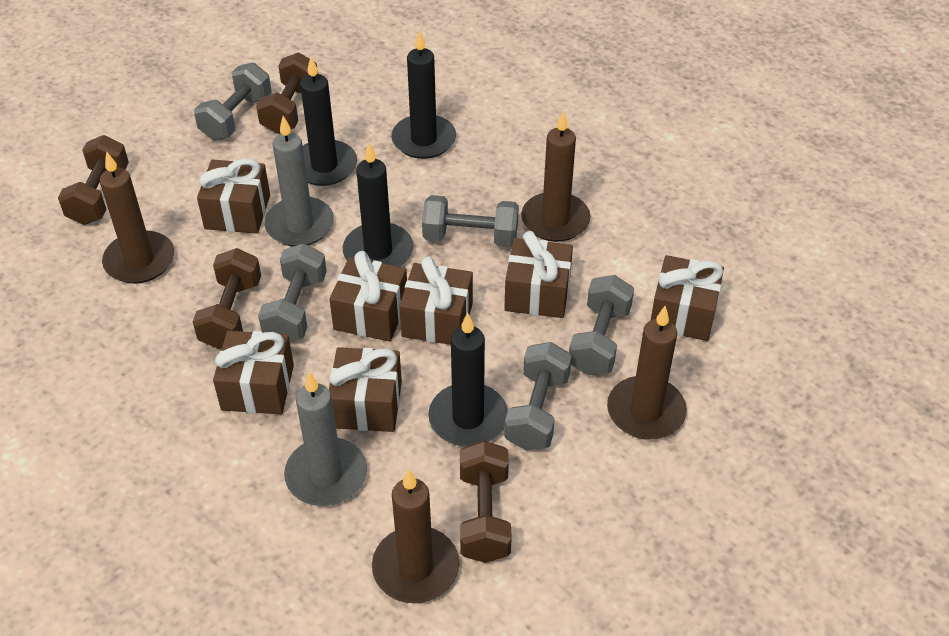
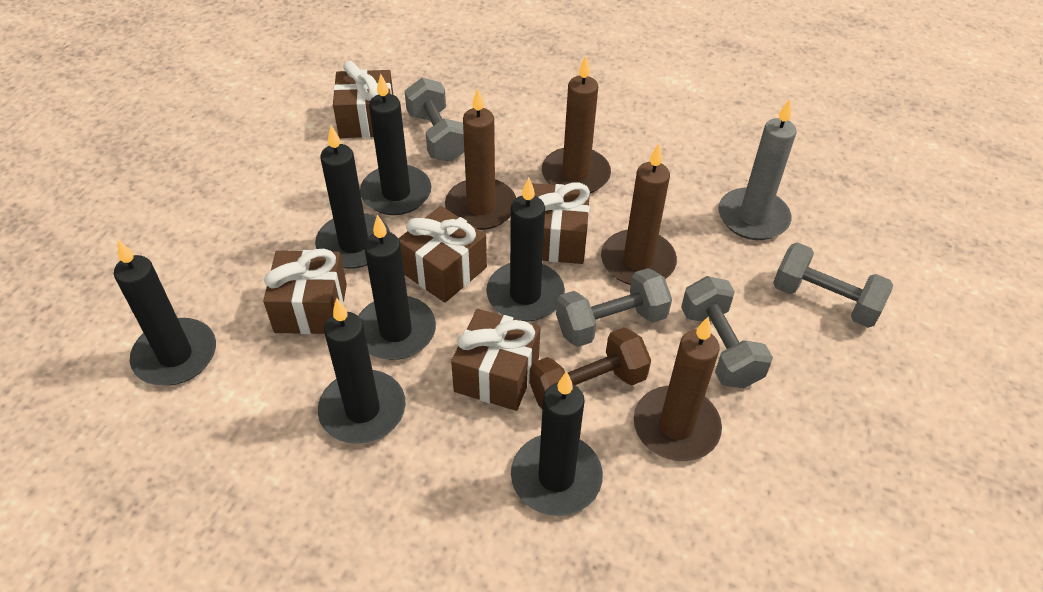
black candle: 4 -> 7
brown dumbbell: 4 -> 1
brown gift: 7 -> 5
grey candle: 2 -> 1
grey dumbbell: 5 -> 4

